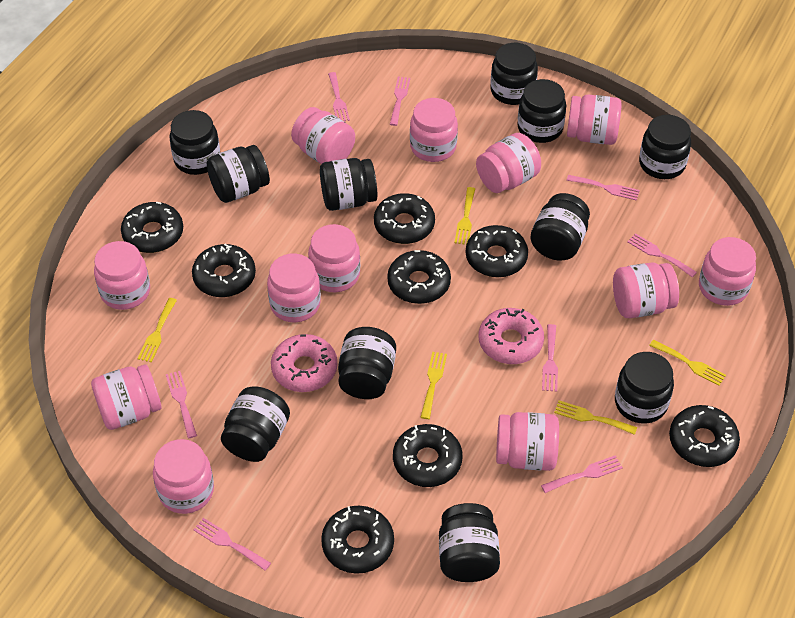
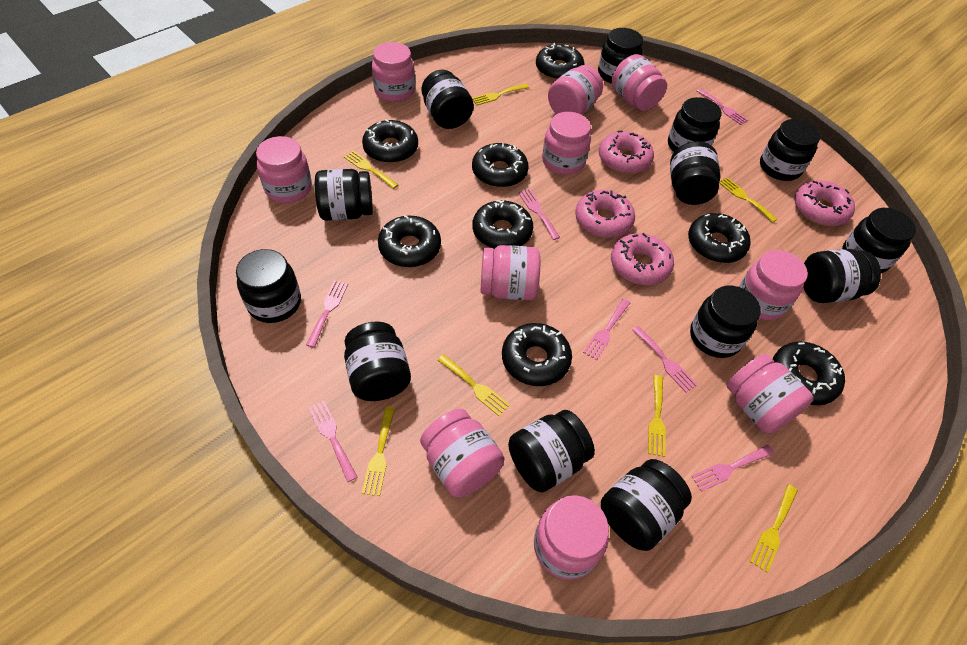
black jar: 11 -> 13
pink donut: 2 -> 4
pink fork: 8 -> 7
pink jar: 12 -> 10
yellow fork: 5 -> 7

